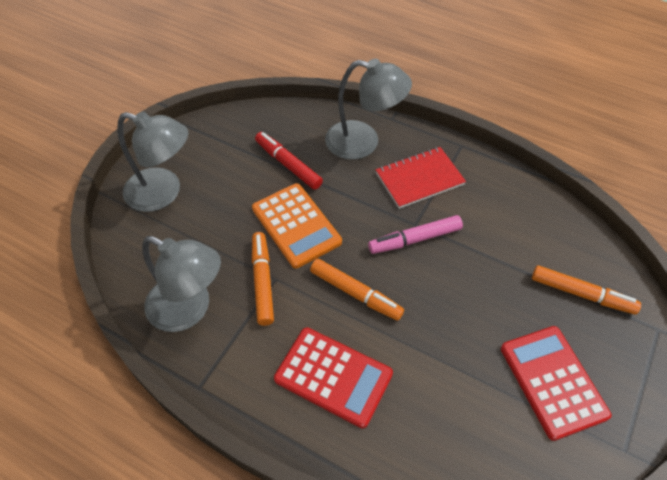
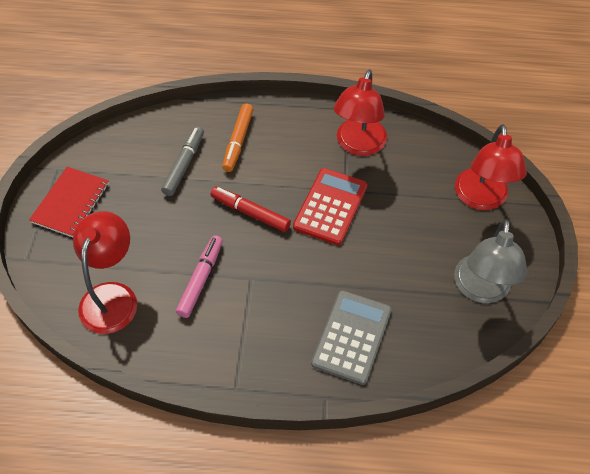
grey calculator: 0 -> 1
grey lamp: 3 -> 1
grey marker: 0 -> 1
orange calculator: 1 -> 0
orange marker: 3 -> 1
red calculator: 2 -> 1
red lamp: 0 -> 3

